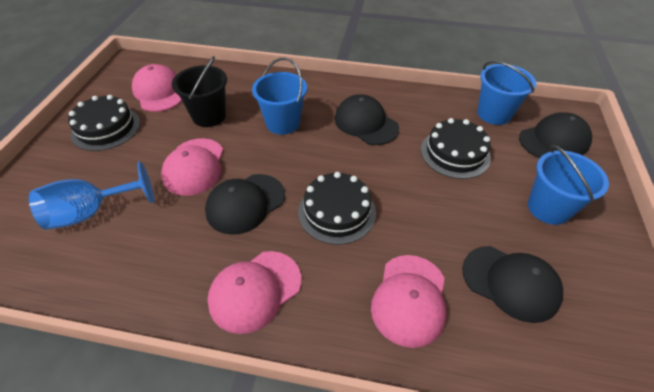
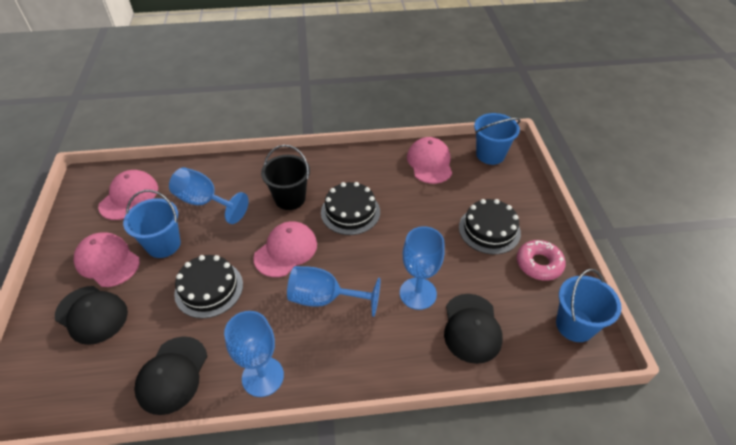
black cap: 4 -> 3
blue goblet: 1 -> 4
pink donut: 0 -> 1

